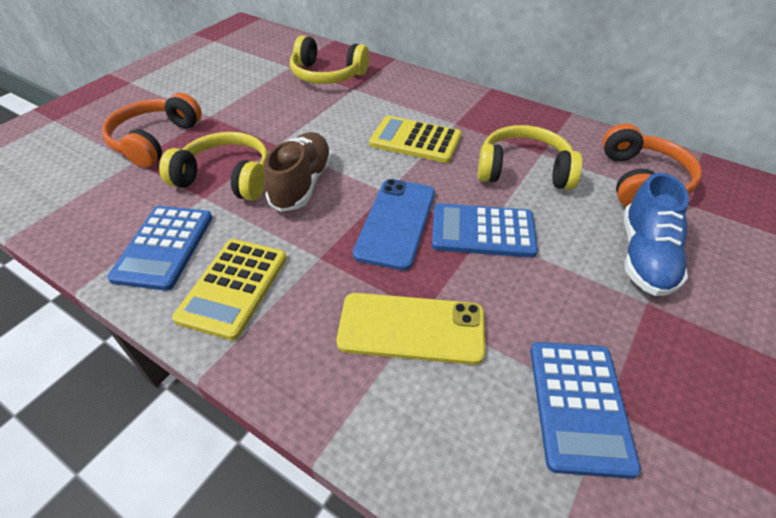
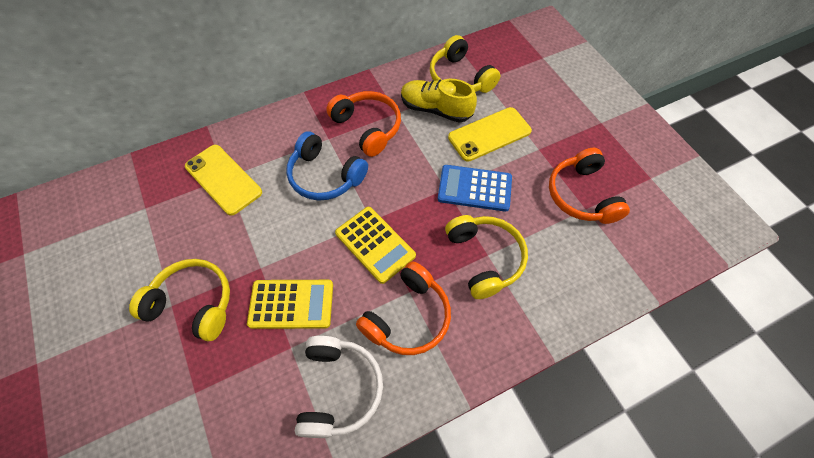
blue calculator: 3 -> 1
blue headphones: 0 -> 1
blue phone: 1 -> 0
blue shoe: 1 -> 0
brown shoe: 1 -> 0
orange headphones: 2 -> 3
white headphones: 0 -> 1
yellow phone: 1 -> 2
yellow shoe: 0 -> 1

